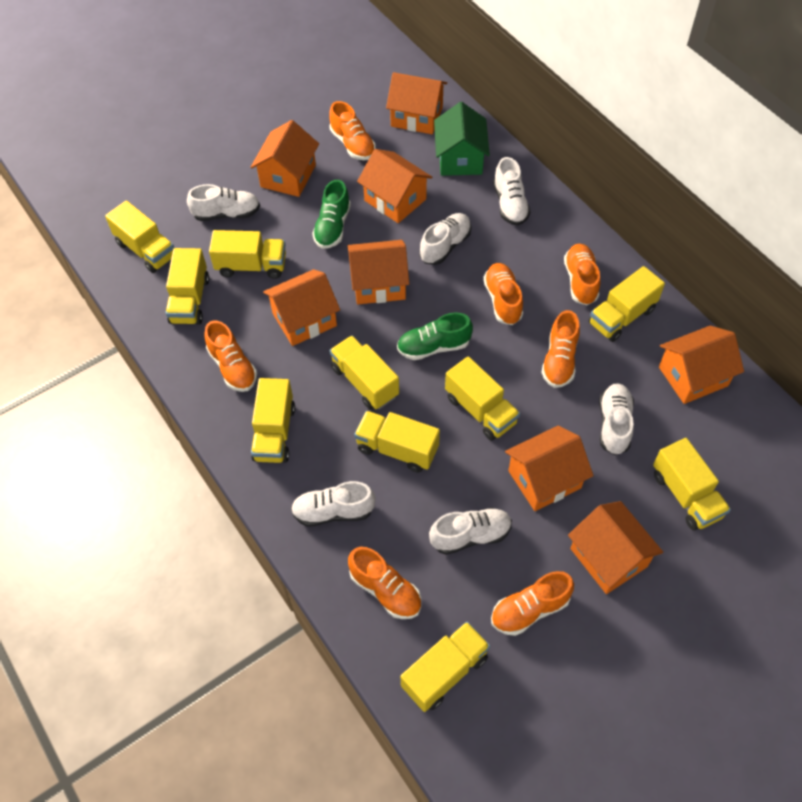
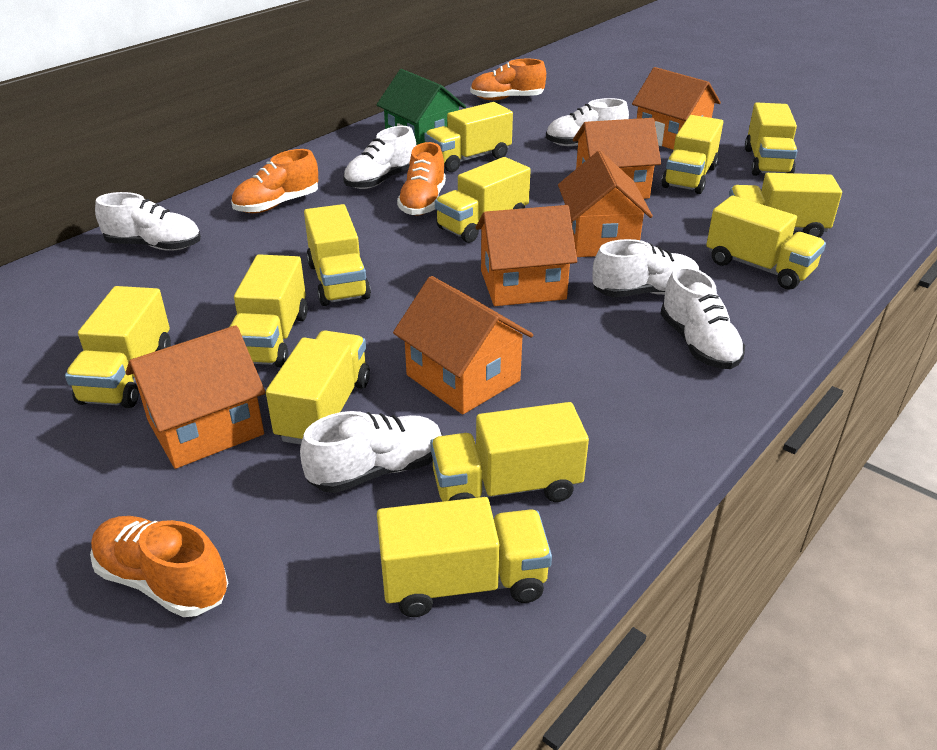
green shoe: 2 -> 0
orange house: 8 -> 6
orange shoe: 7 -> 4
yellow truck: 10 -> 12

